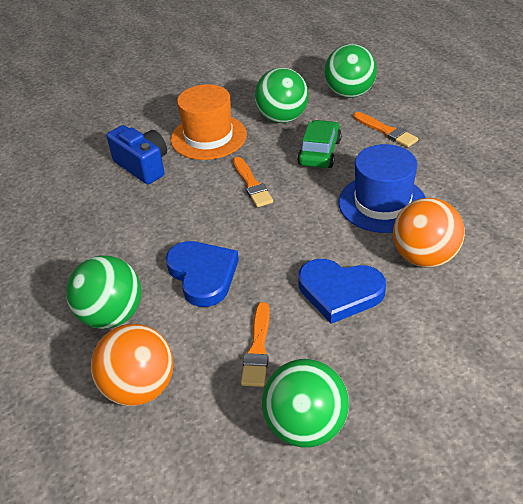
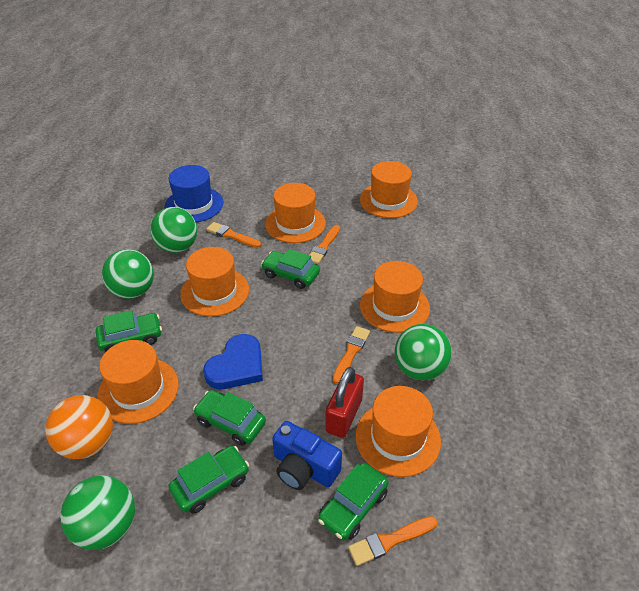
blue heart: 2 -> 1
green car: 1 -> 5
orange ball: 2 -> 1
orange brush: 3 -> 4
orange hat: 1 -> 6
red padlock: 0 -> 1

